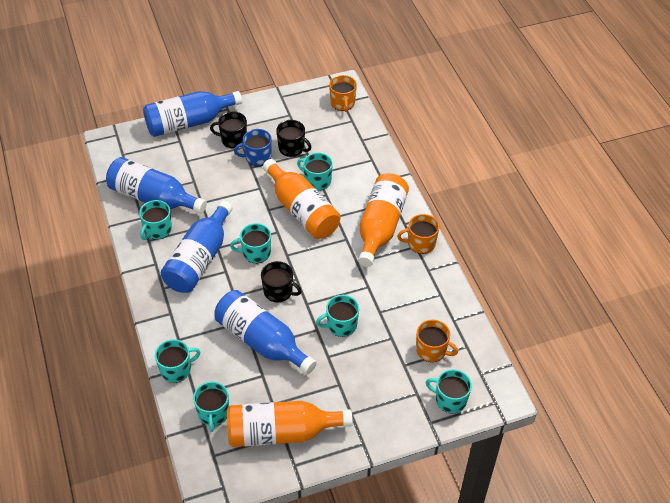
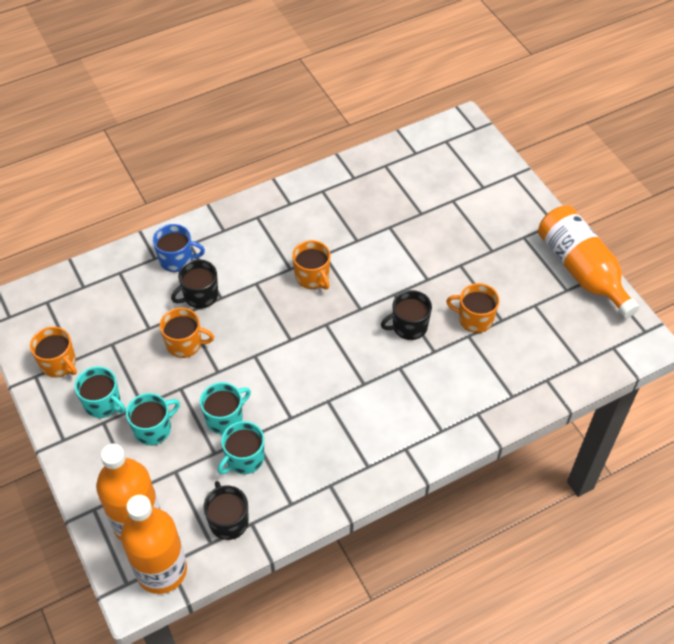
blue bottle: 4 -> 0
orange mug: 3 -> 4
turquoise mug: 7 -> 4

